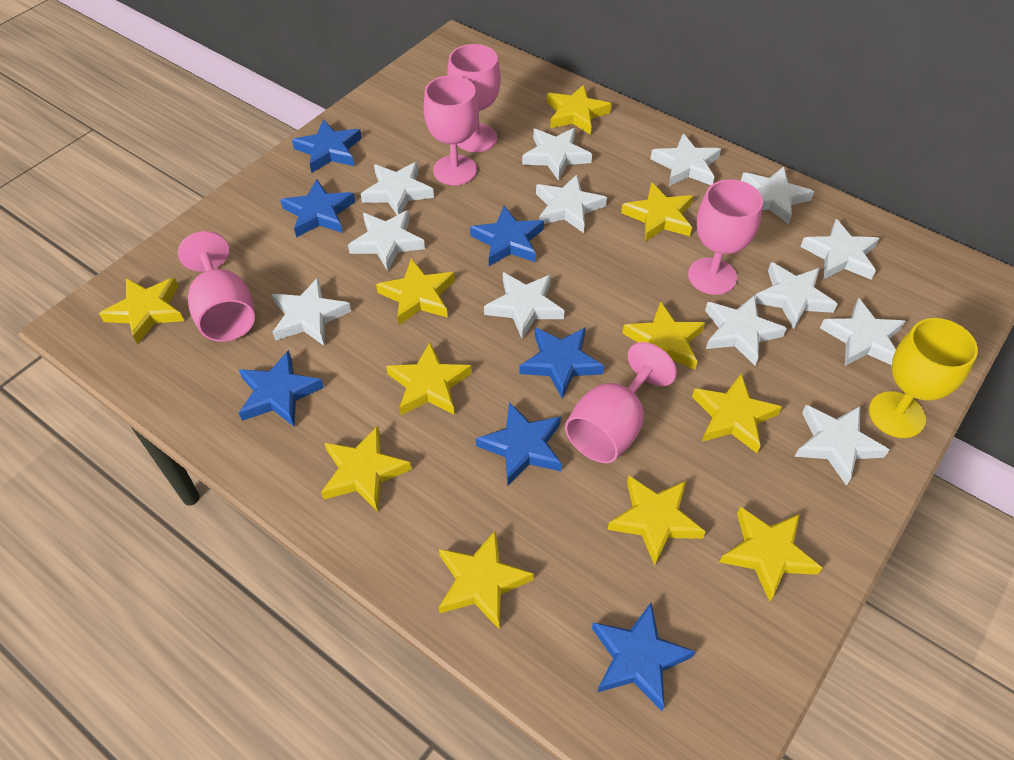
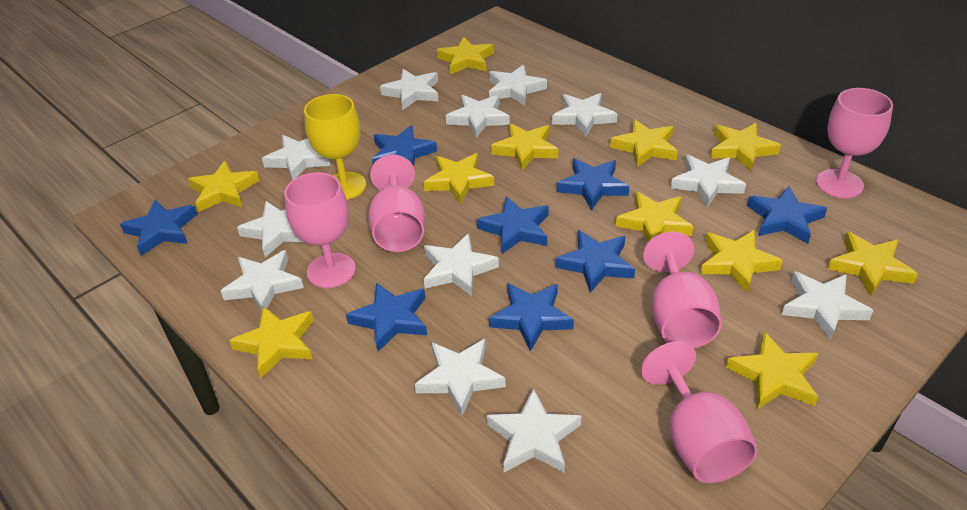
blue star: 7 -> 8
white star: 13 -> 12

